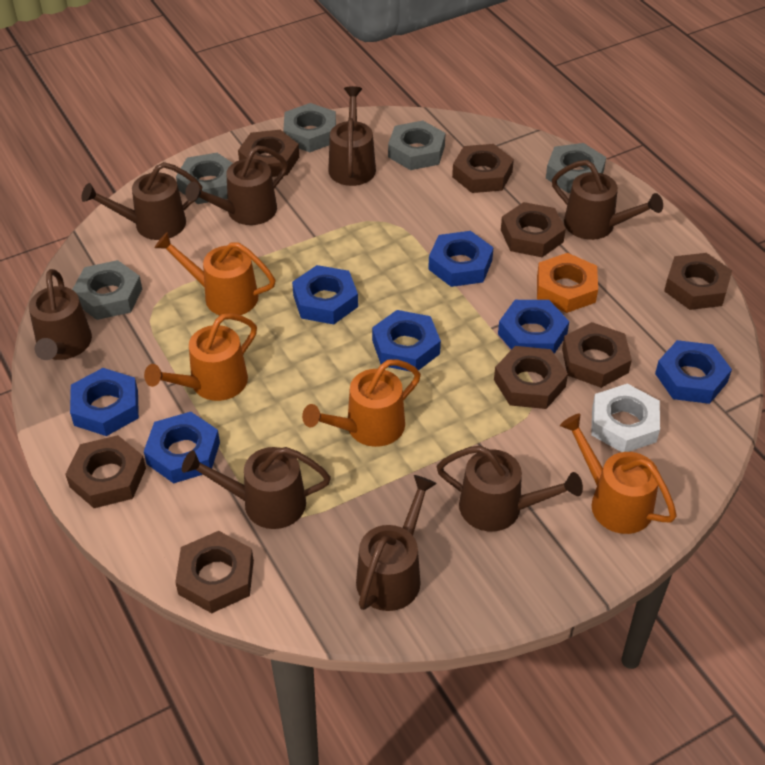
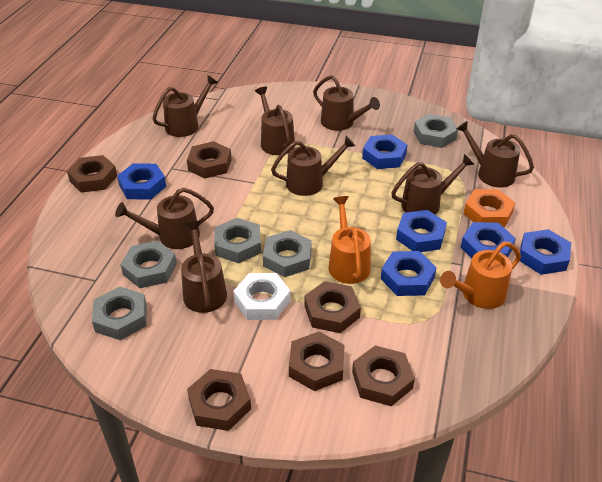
blue nut: 7 -> 6
brown nut: 8 -> 6
orange watering can: 4 -> 2

